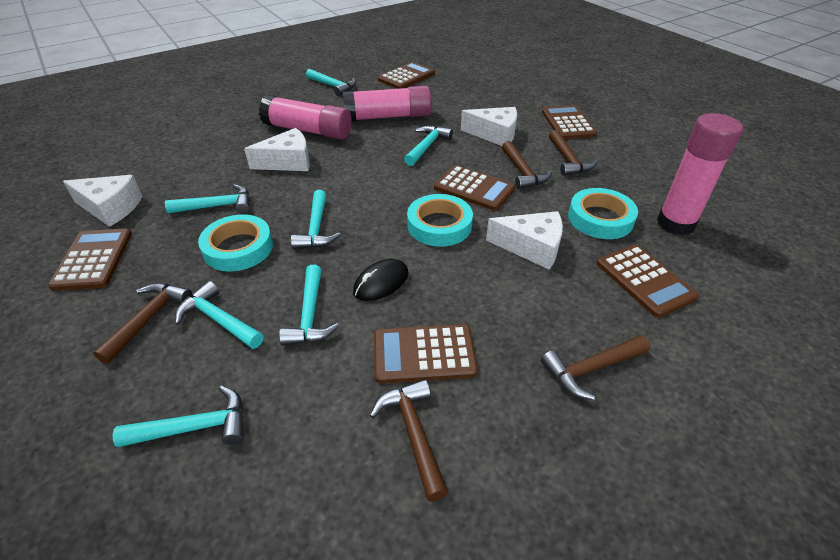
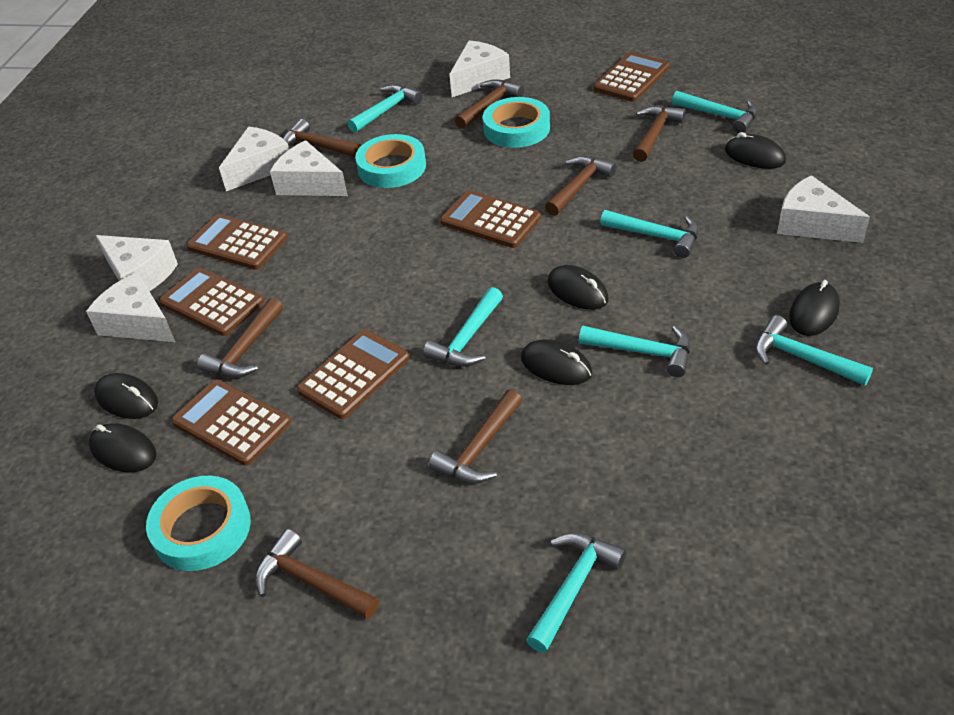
black mouse: 1 -> 6
brown hammer: 5 -> 7
pink glue stick: 3 -> 0
white cheese: 4 -> 6

